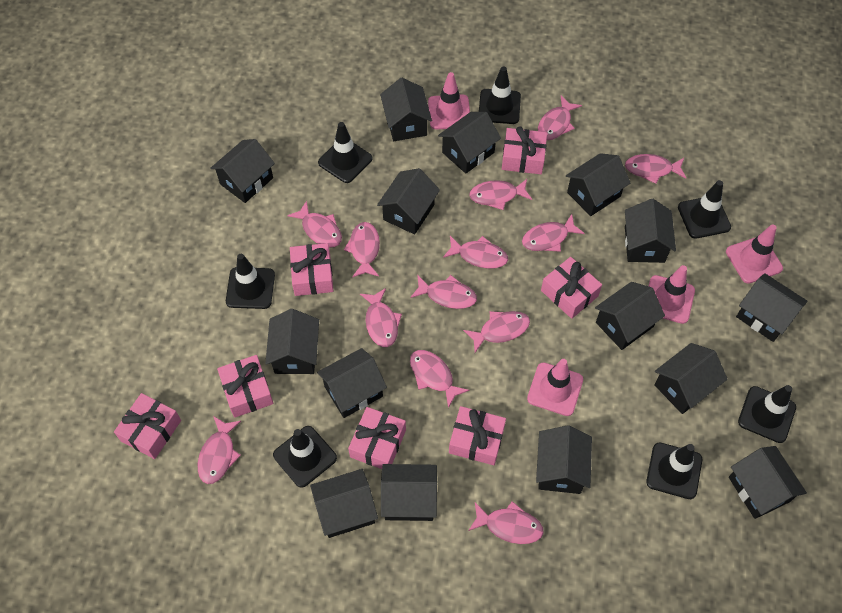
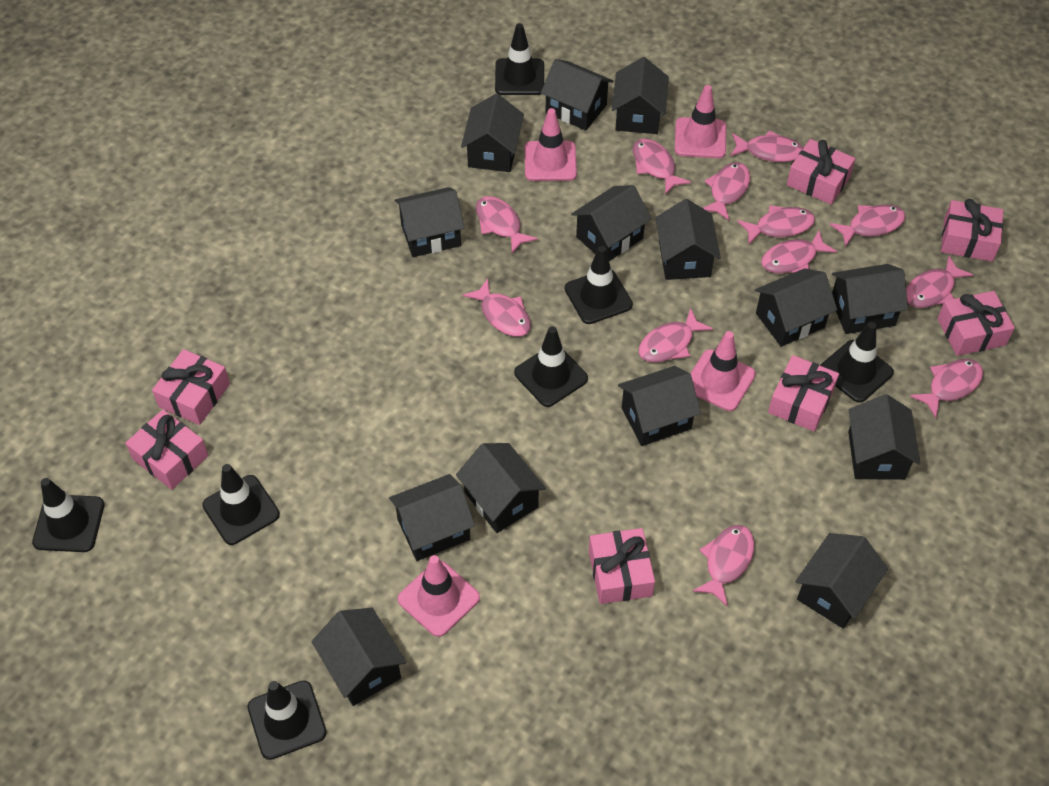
black house: 15 -> 14
pink fish: 13 -> 12

